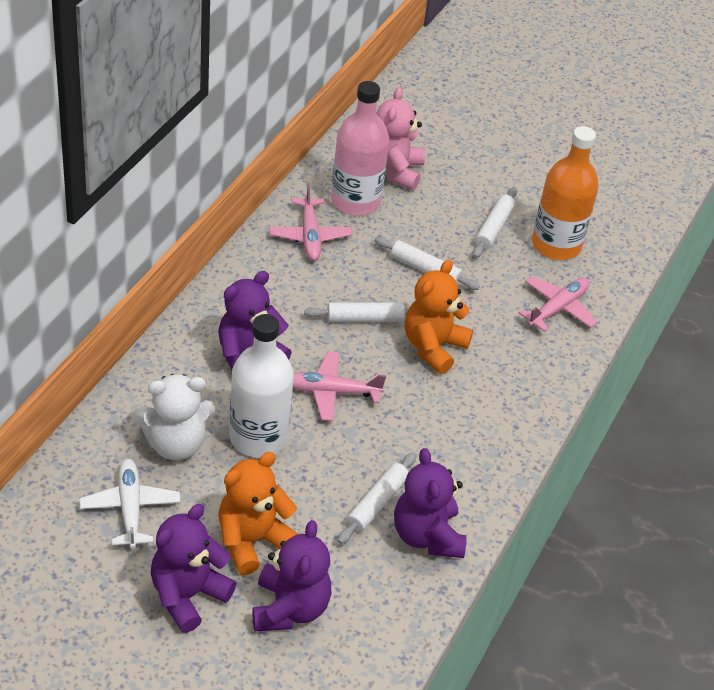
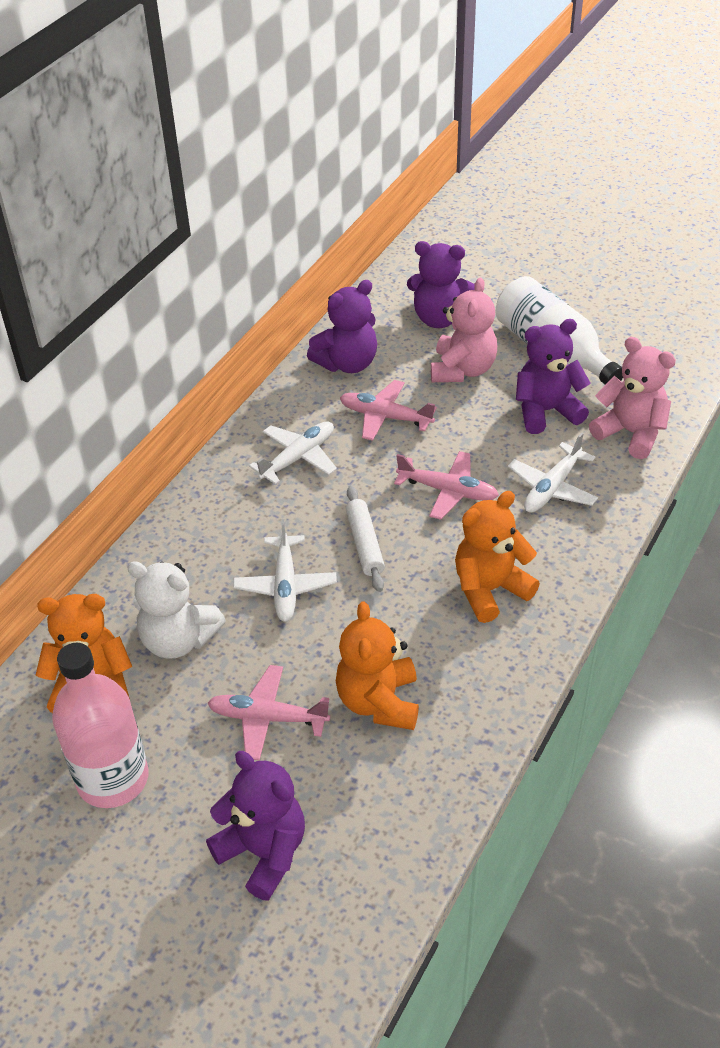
orange bottle: 1 -> 0
orange teddy bear: 2 -> 3
pink teddy bear: 1 -> 2
white plane: 1 -> 3
white rolling pin: 4 -> 1

